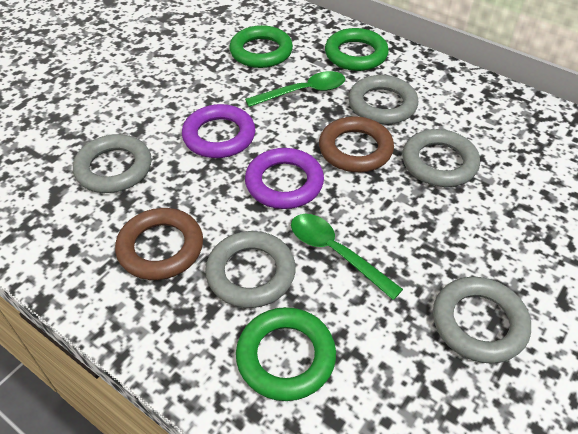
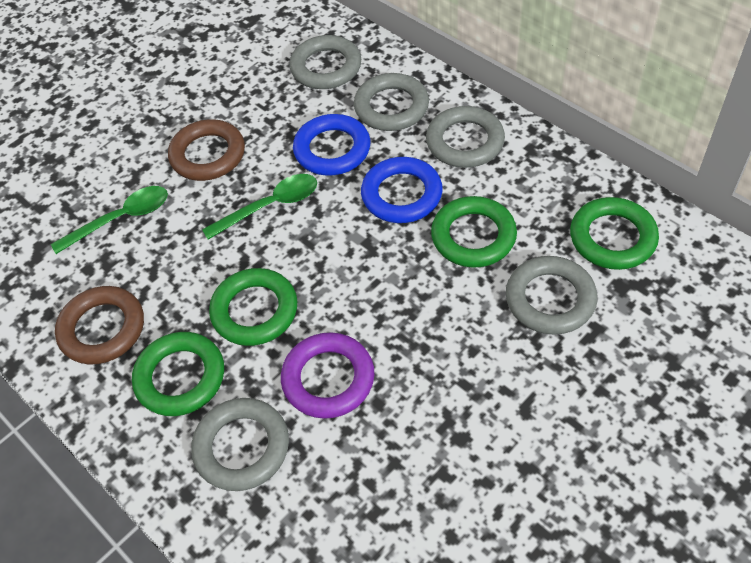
blue ring: 0 -> 2
green ring: 3 -> 4
purple ring: 2 -> 1

